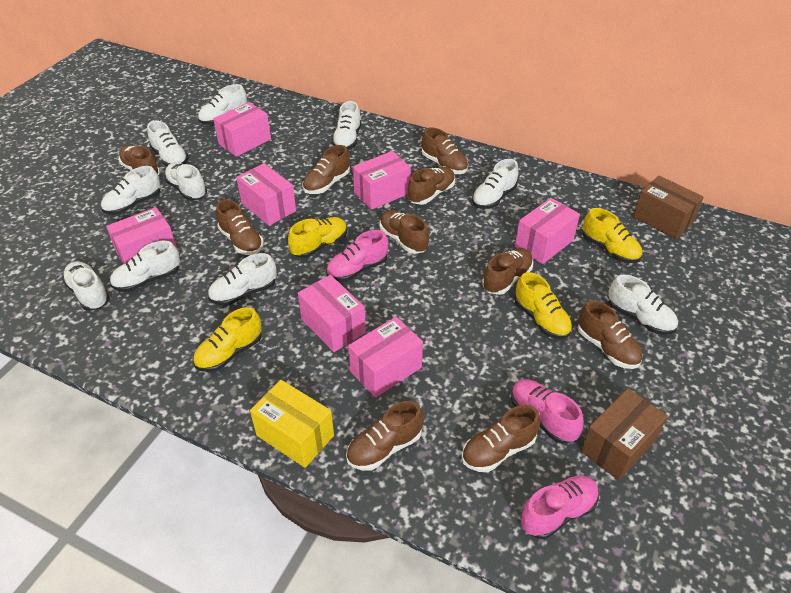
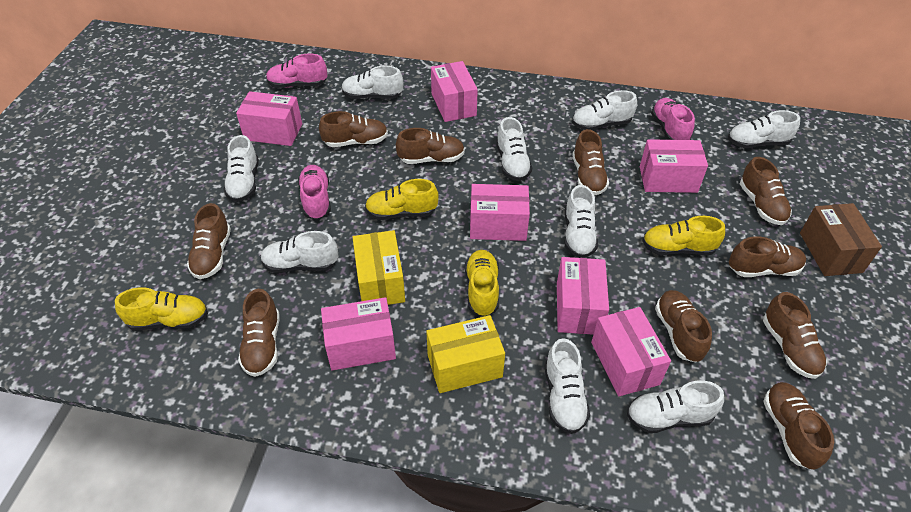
brown box: 2 -> 1
white shoe: 10 -> 9
yellow box: 1 -> 2

